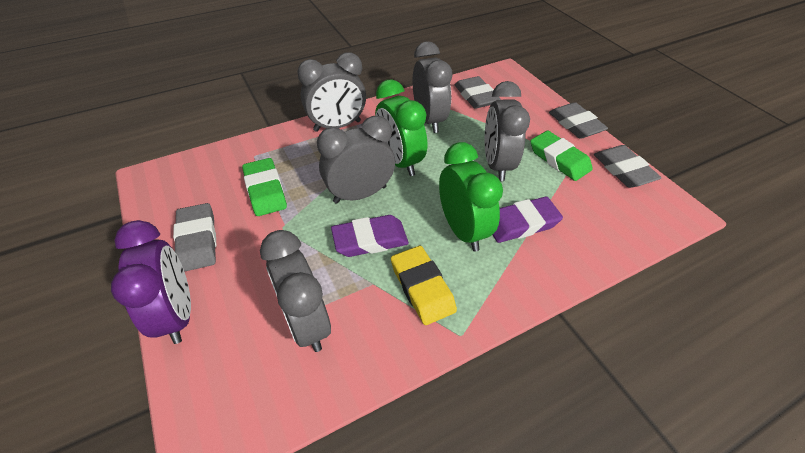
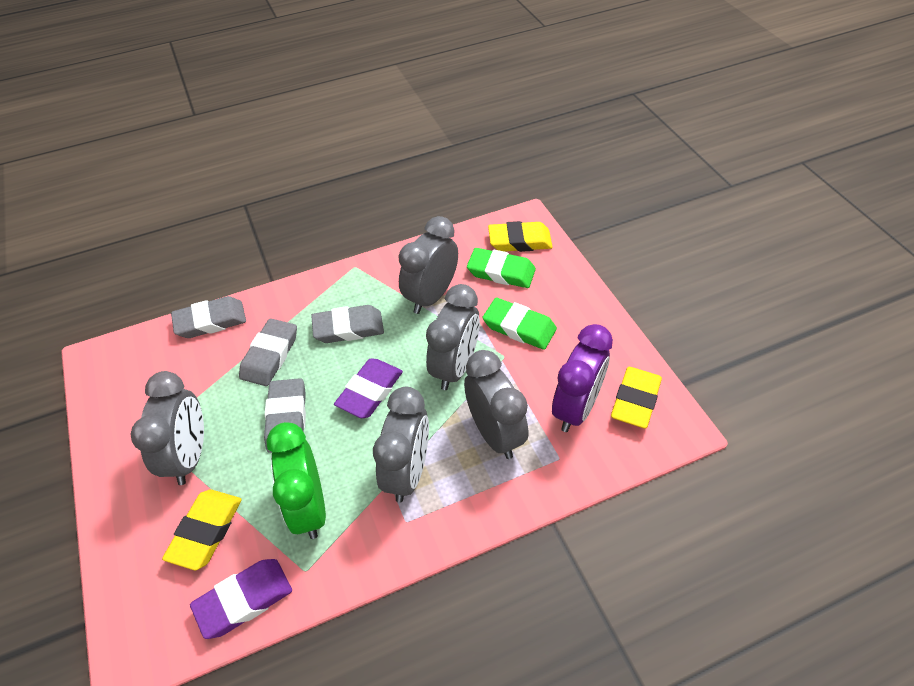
green clock: 2 -> 1
yellow eraser: 1 -> 3

